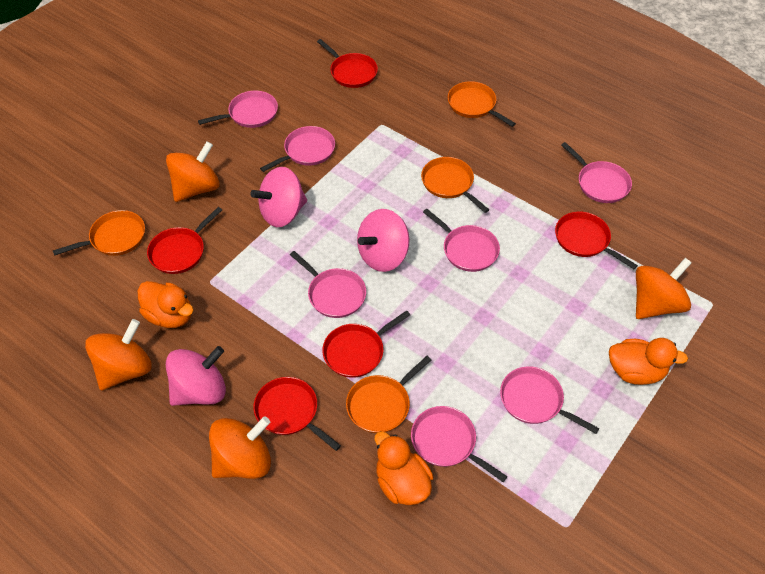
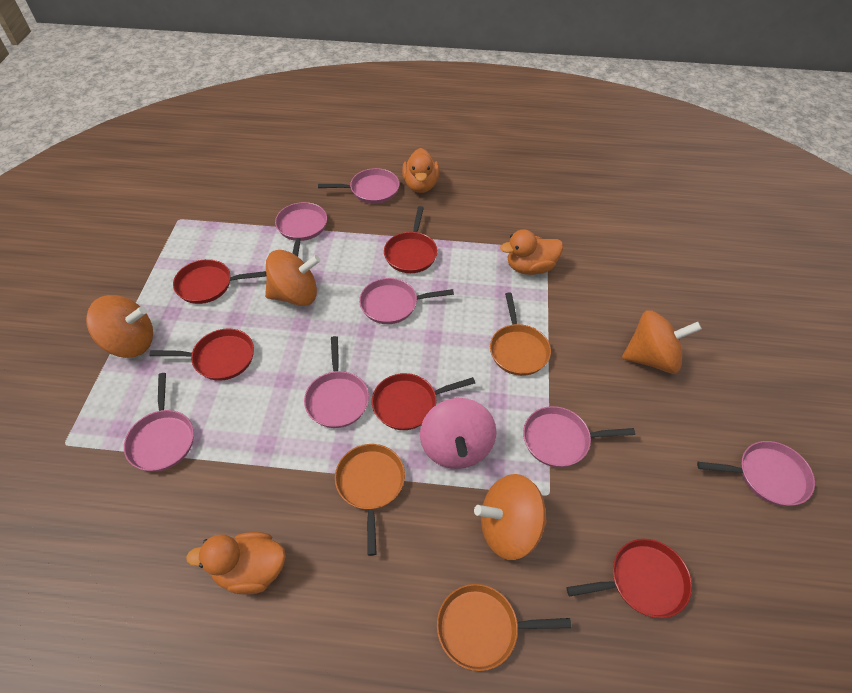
orange pan: 4 -> 3
pink spinning top: 3 -> 1

